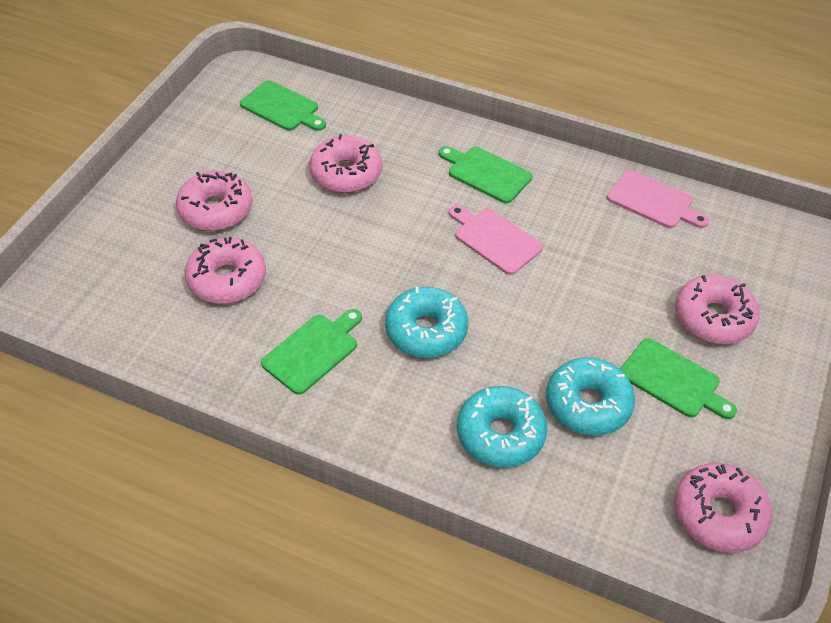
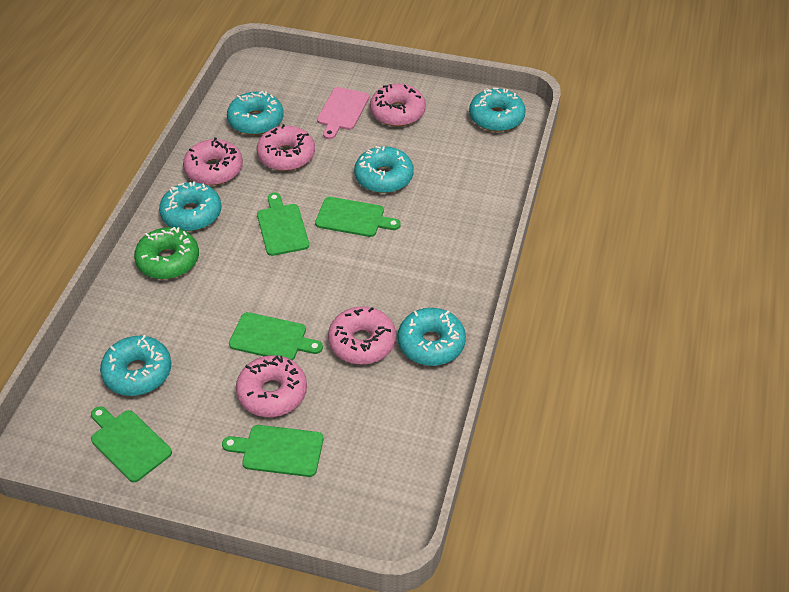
green cutting board: 4 -> 5
green donut: 0 -> 1
pink cutting board: 2 -> 1
turquoise donut: 3 -> 6

